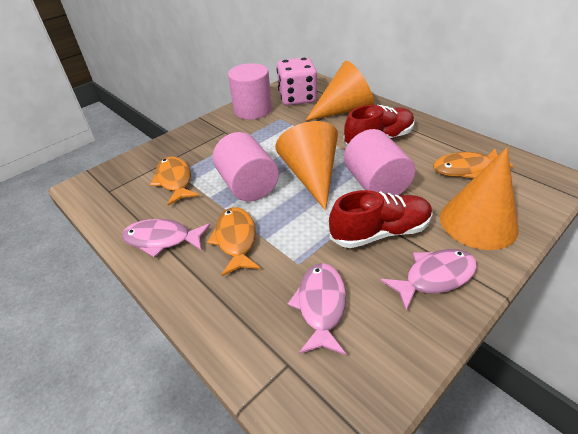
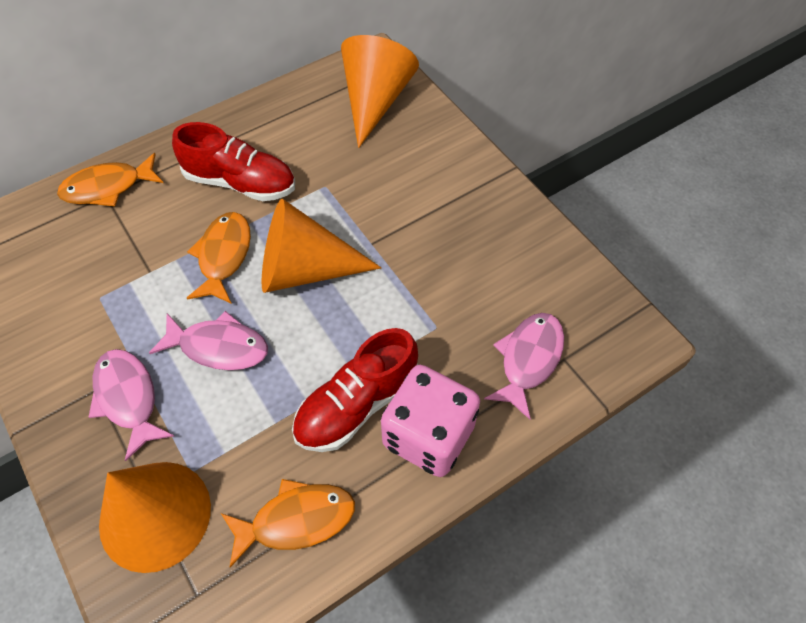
pink cylinder: 3 -> 0

